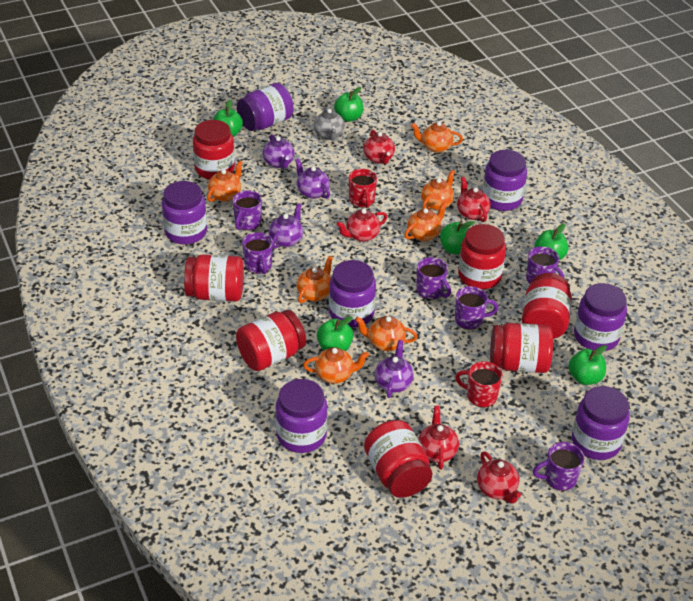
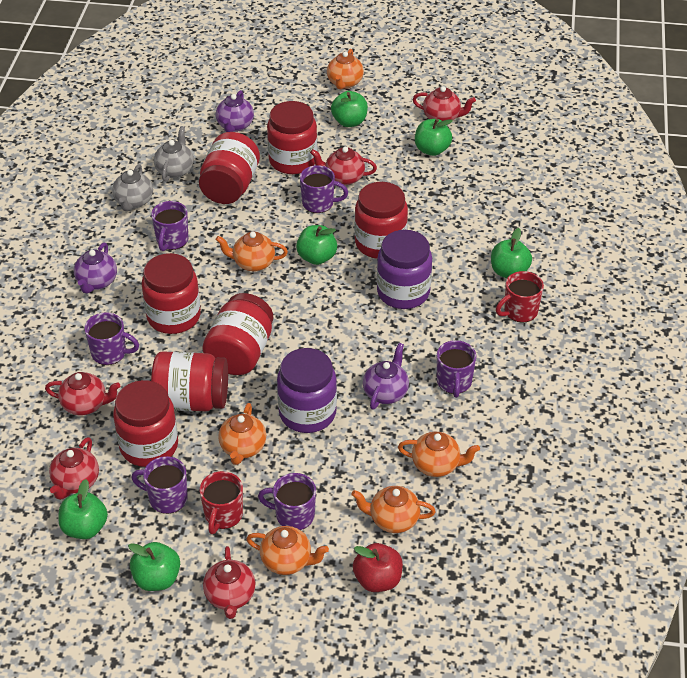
grey teapot: 1 -> 2
orange teapot: 7 -> 6
purple jar: 7 -> 2
purple teapot: 4 -> 3
red apple: 0 -> 1

